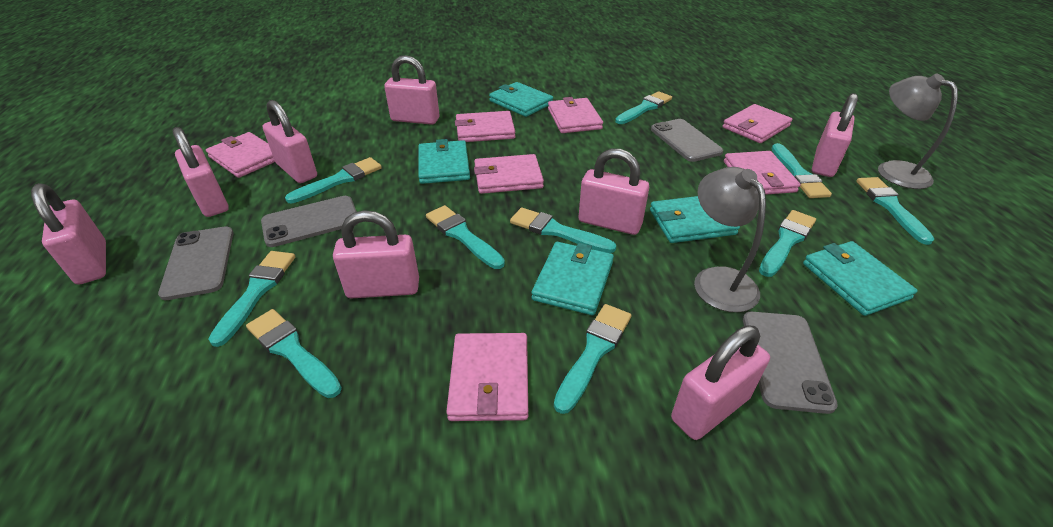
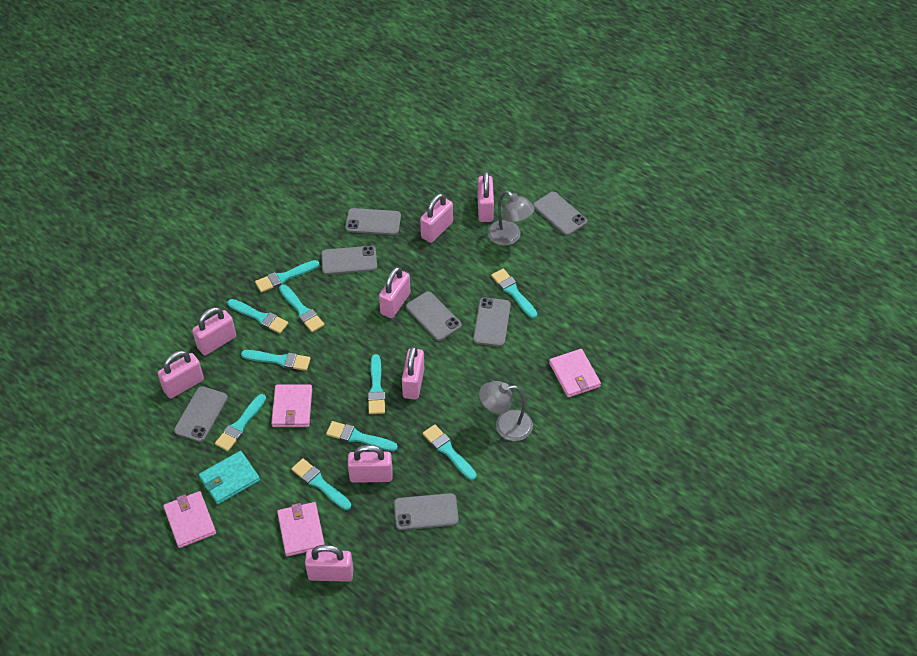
grey phone: 4 -> 7
pink wallet: 7 -> 4
turquoise wallet: 5 -> 1

